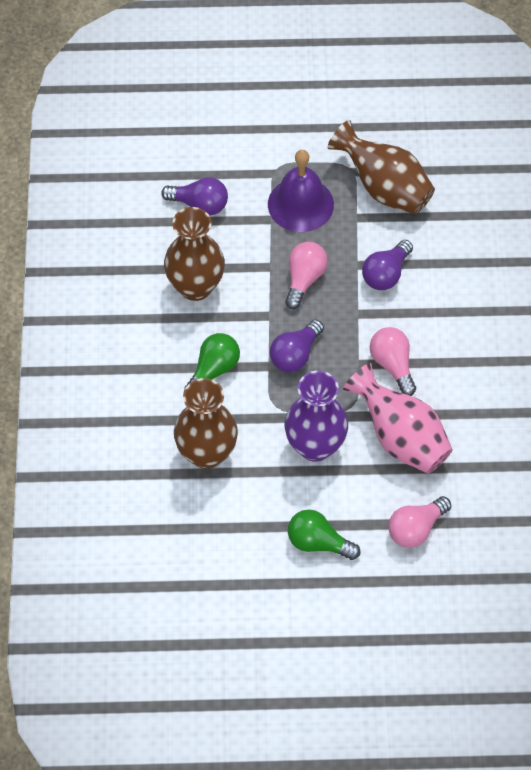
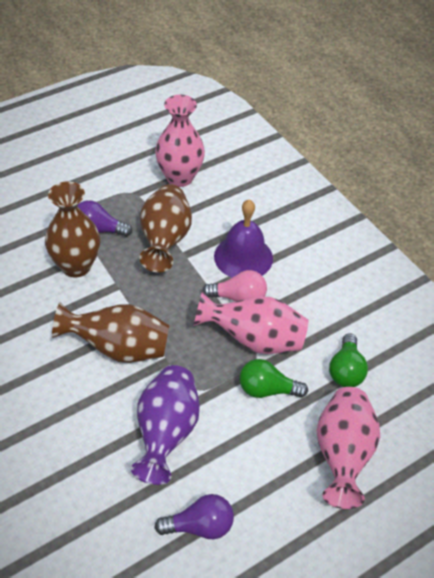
pink light bulb: 3 -> 1
pink vase: 1 -> 3
purple light bulb: 3 -> 2

